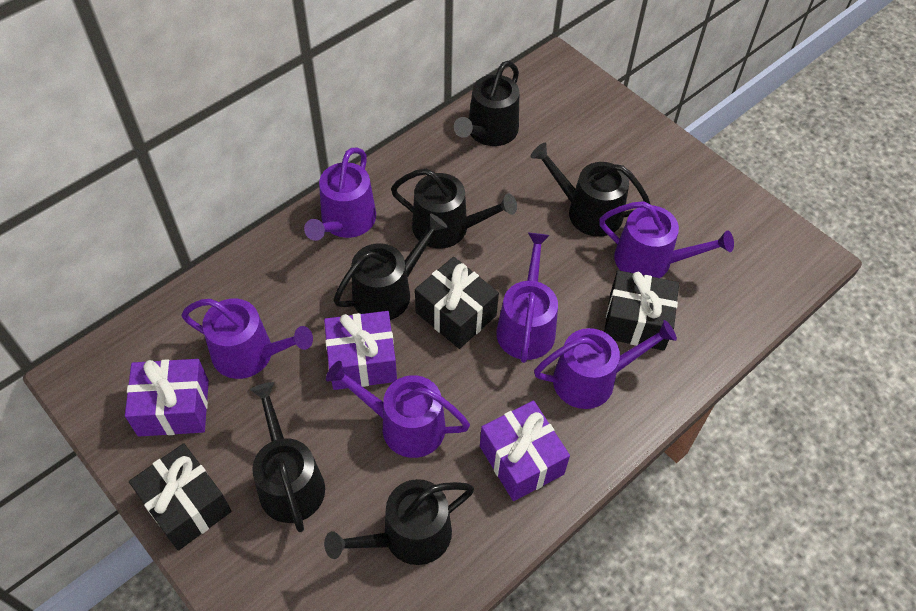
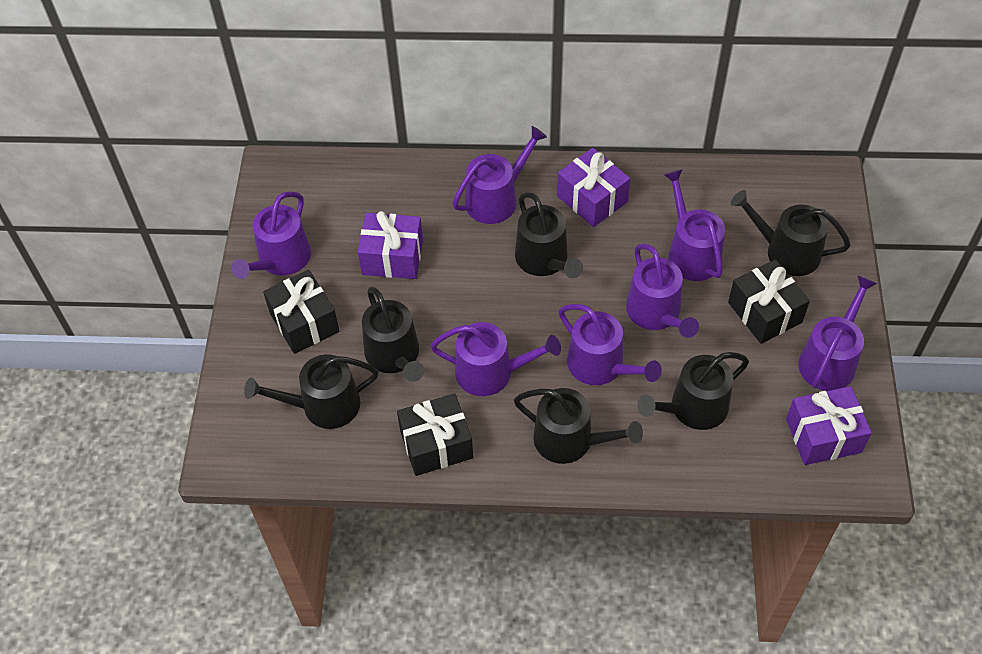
purple watering can: 6 -> 7

